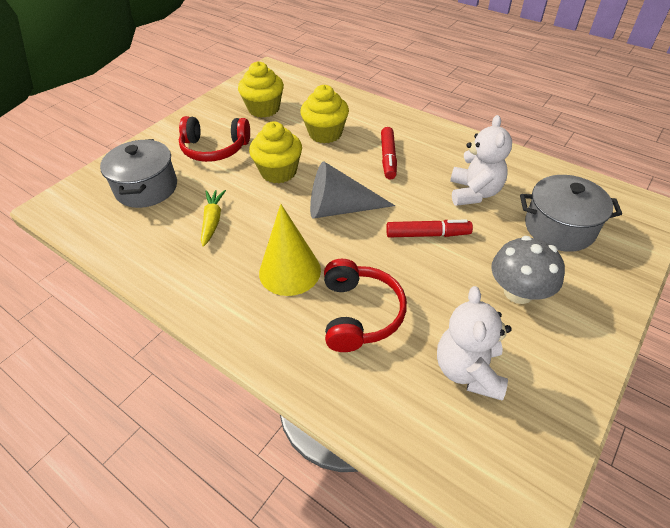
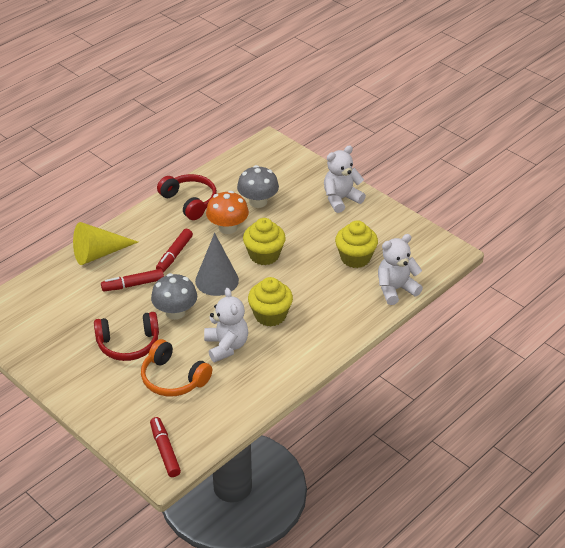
grey mushroom: 1 -> 2
grey pot: 2 -> 0
orange headphones: 0 -> 1
orange mushroom: 0 -> 1
red marker: 2 -> 3
white teddy bear: 2 -> 3
yellow carrot: 1 -> 0

